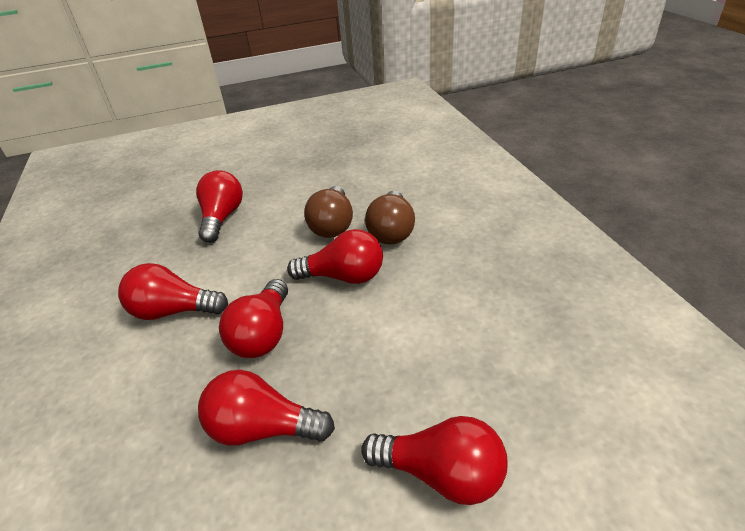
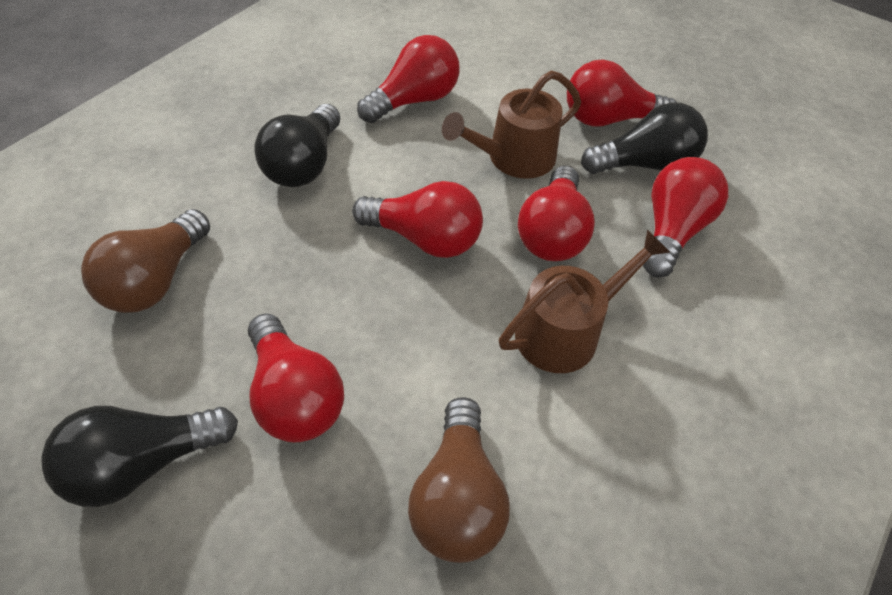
black light bulb: 0 -> 3
brown watering can: 0 -> 2

